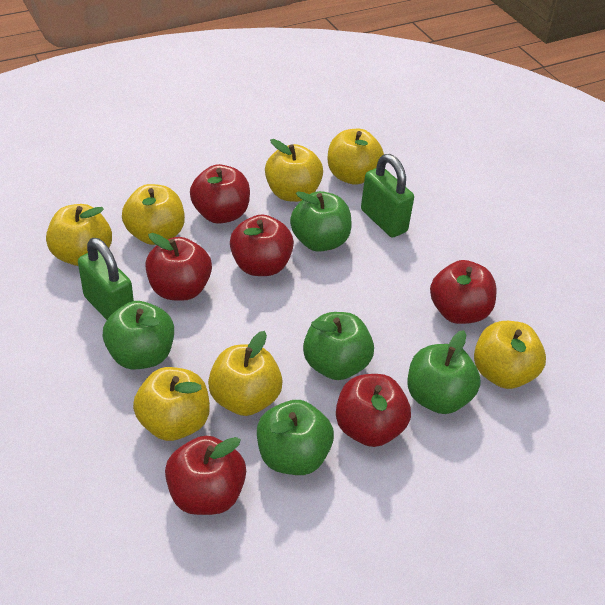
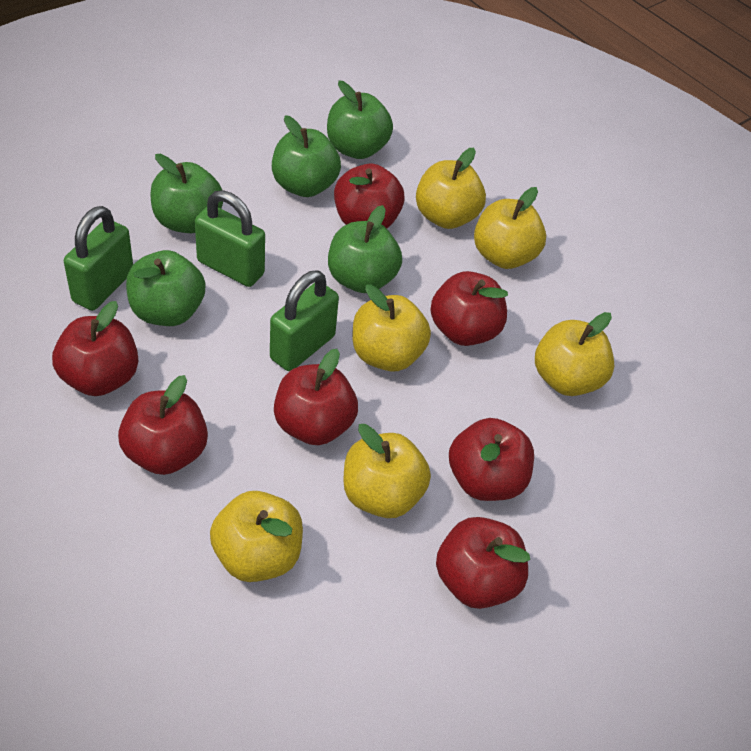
green padlock: 2 -> 3
red apple: 6 -> 7
yellow apple: 7 -> 6

